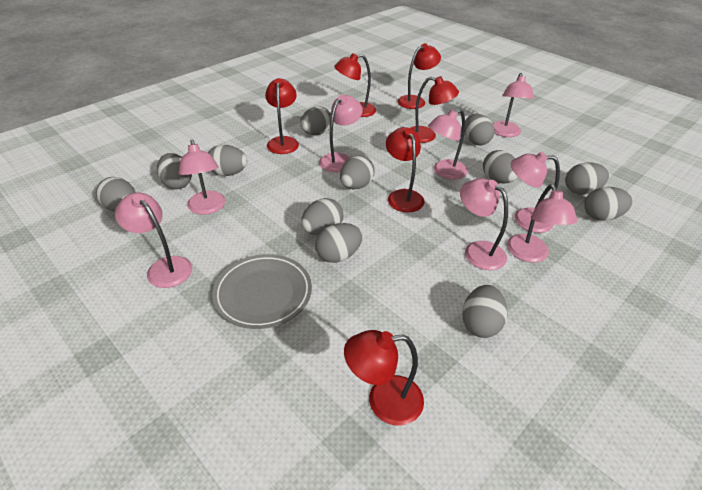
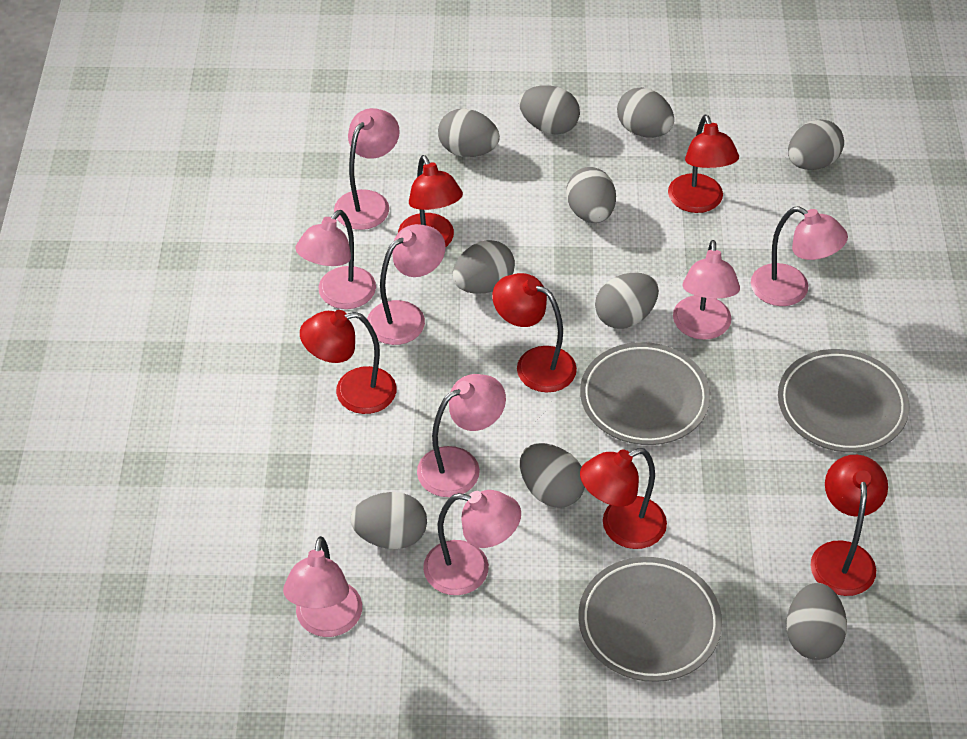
grey egg: 12 -> 10
grey plate: 1 -> 3

